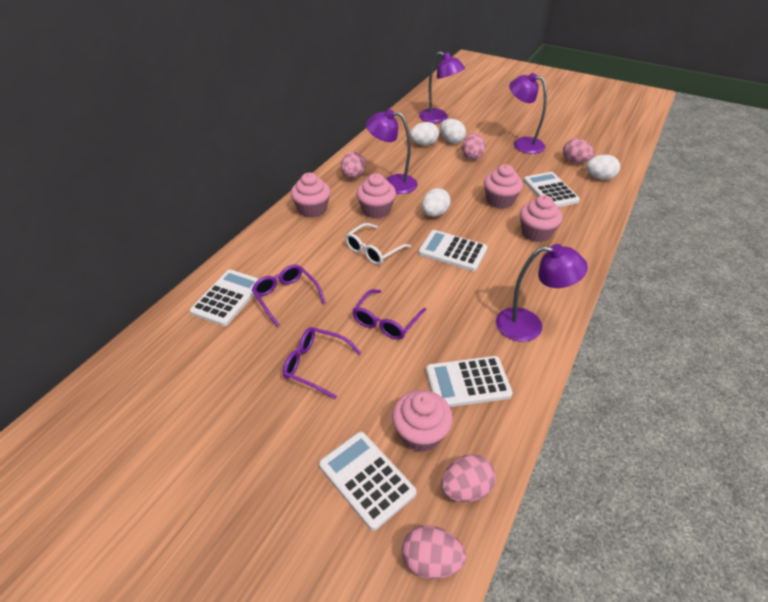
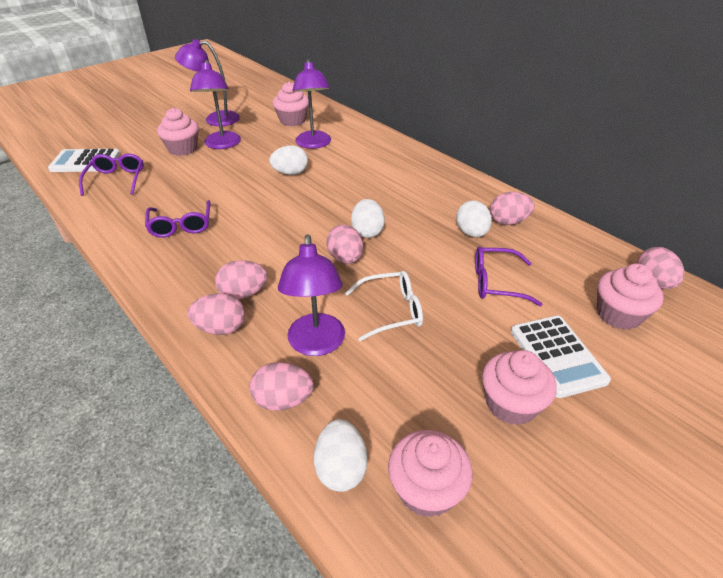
pink egg: 5 -> 6
white calculator: 5 -> 2

